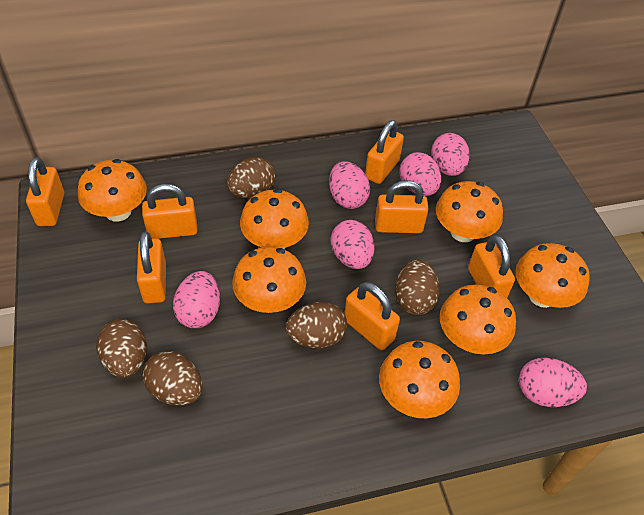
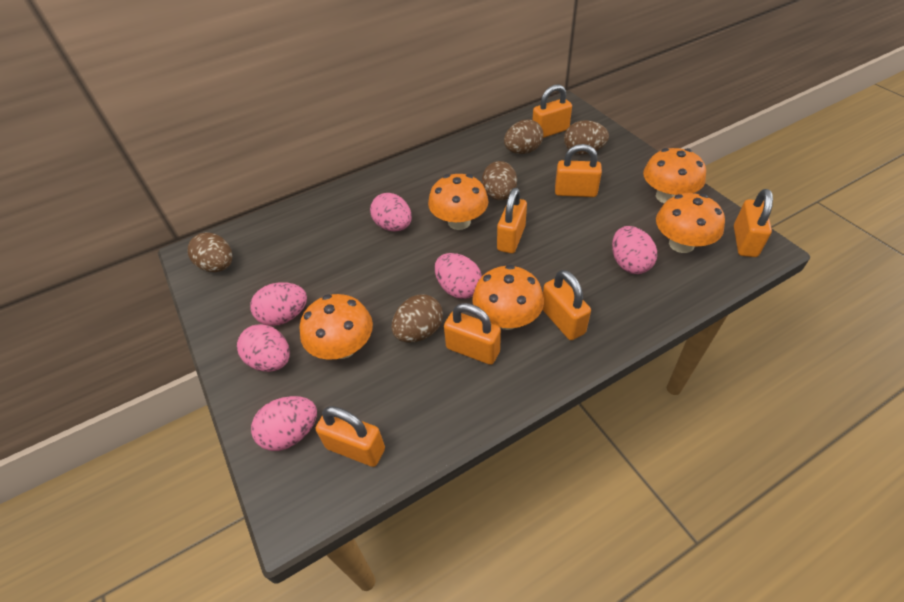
orange mushroom: 7 -> 5

